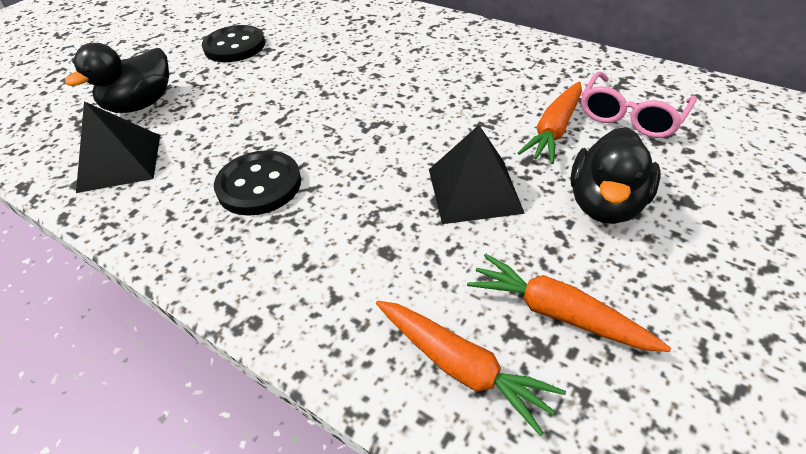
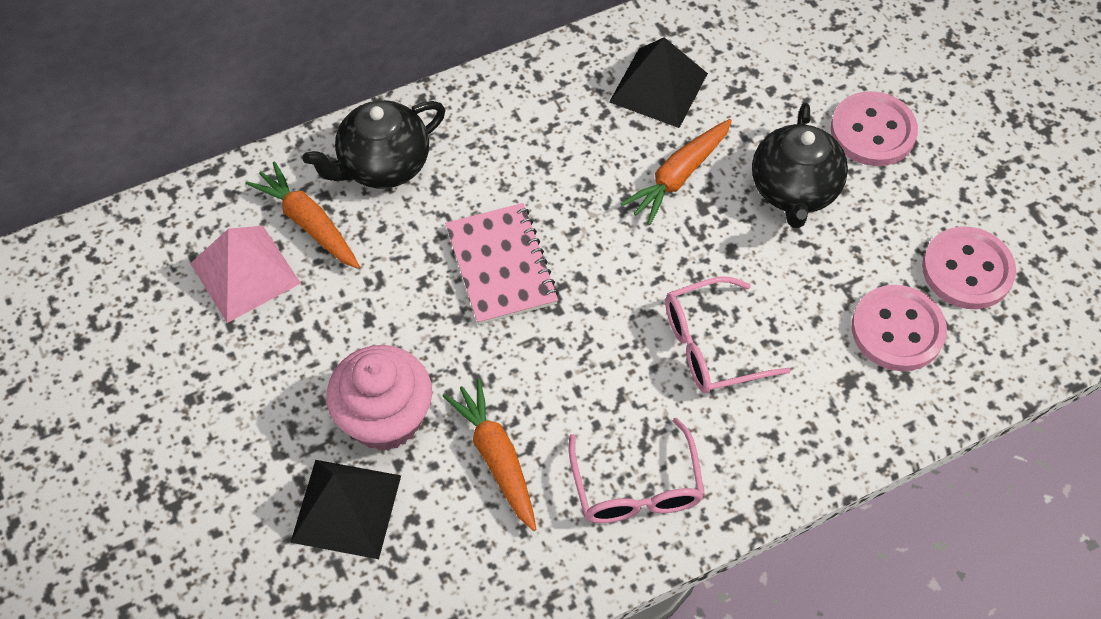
black button: 2 -> 0
black duck: 2 -> 0
black teapot: 0 -> 2
pink button: 0 -> 3
pink cupcake: 0 -> 1
pink glasses: 1 -> 2
pink notebook: 0 -> 1
pink pyramid: 0 -> 1

